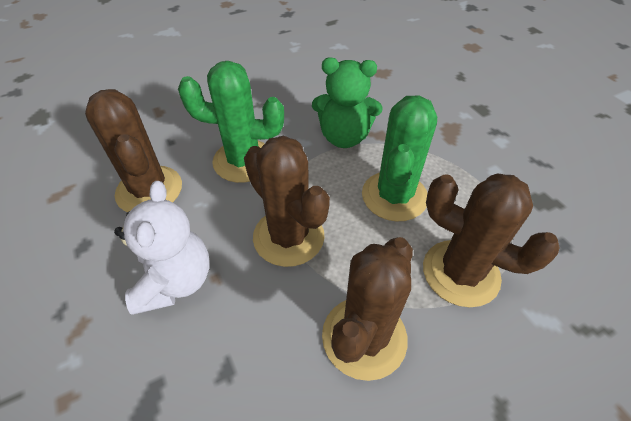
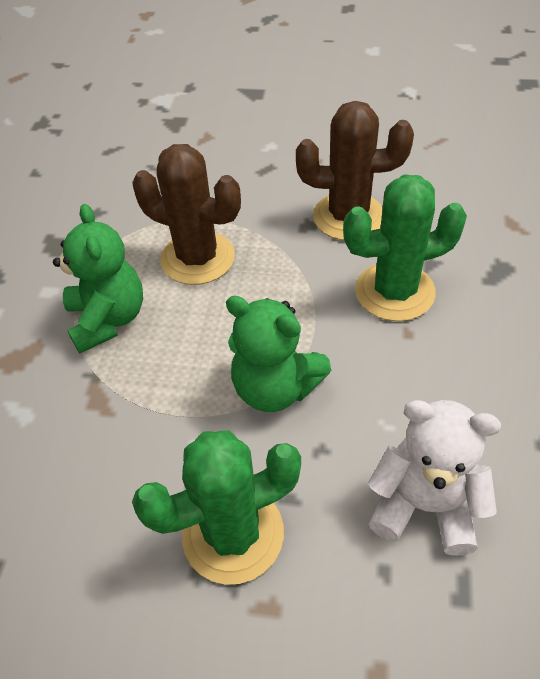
brown cactus: 4 -> 2
green teddy bear: 1 -> 2

